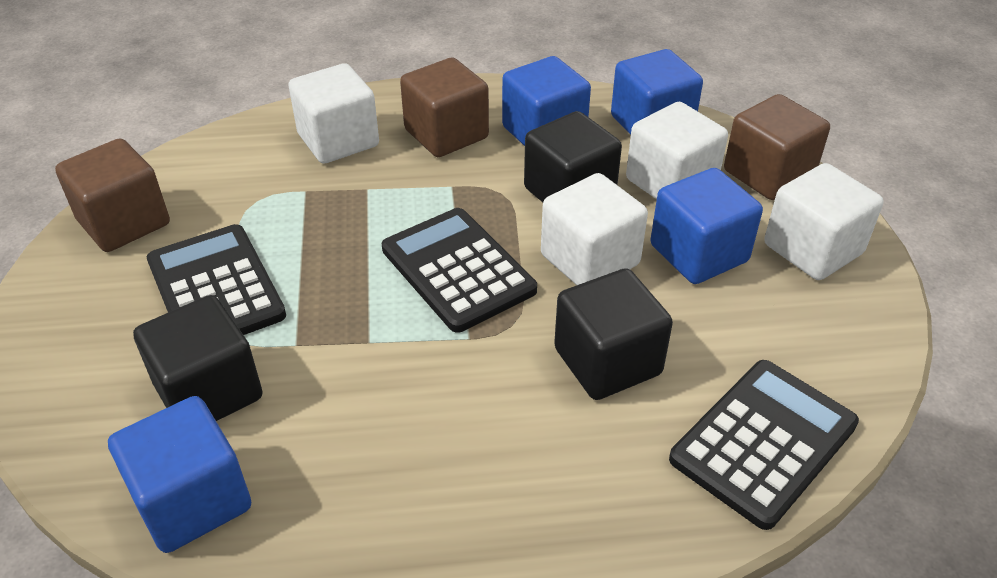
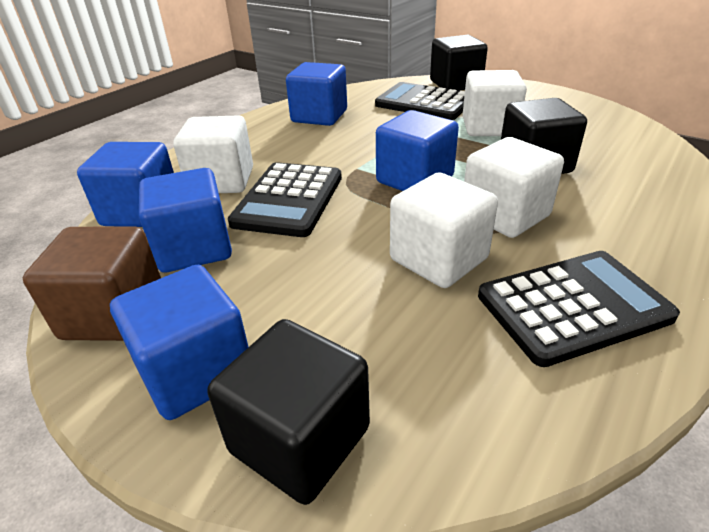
blue cube: 4 -> 5
brown cube: 3 -> 1

